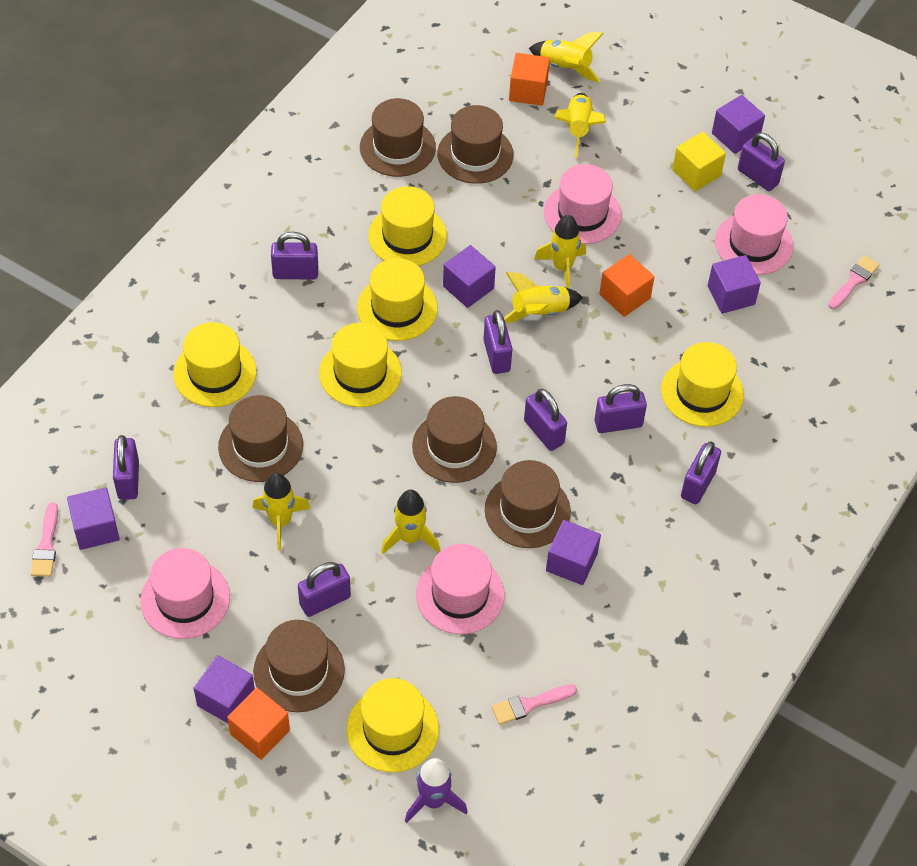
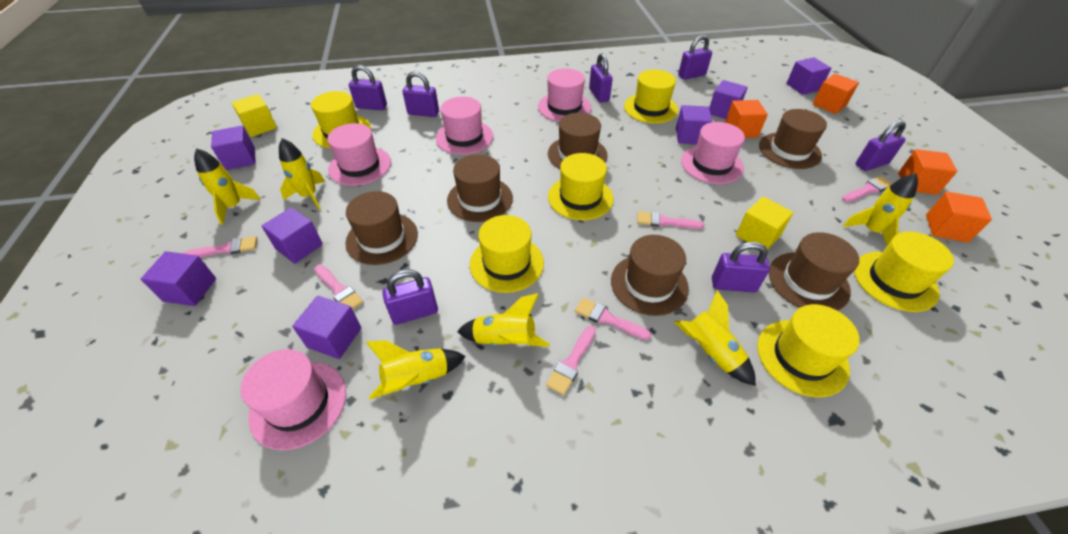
orange cube: 3 -> 4
pink brush: 3 -> 6
pink hat: 4 -> 5
purple cube: 6 -> 7
purple padlock: 8 -> 7
purple rocket: 1 -> 0
yellow cube: 1 -> 2

